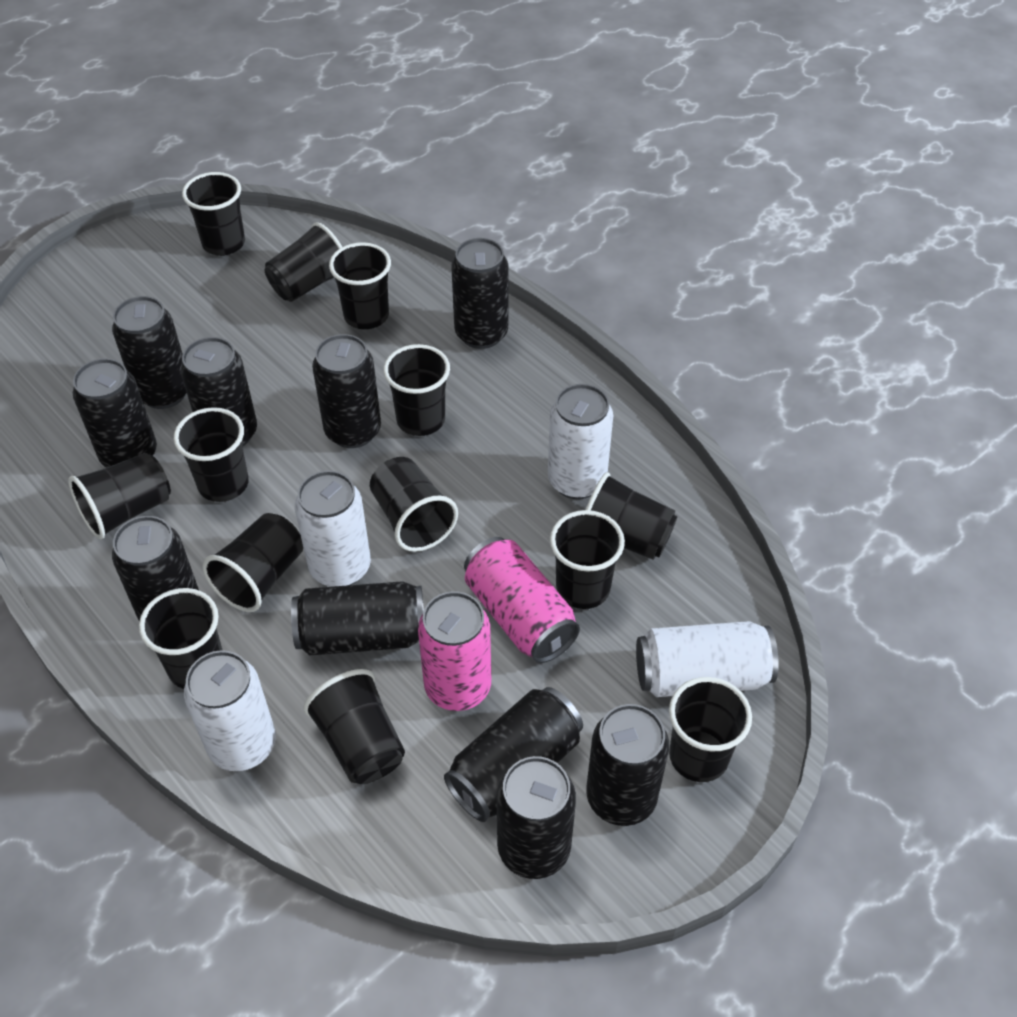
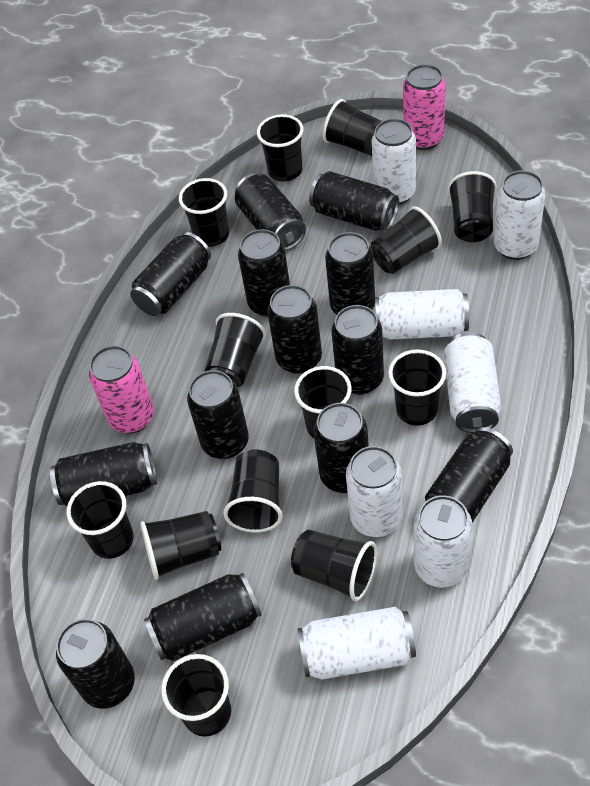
black can: 10 -> 13
white can: 4 -> 7

